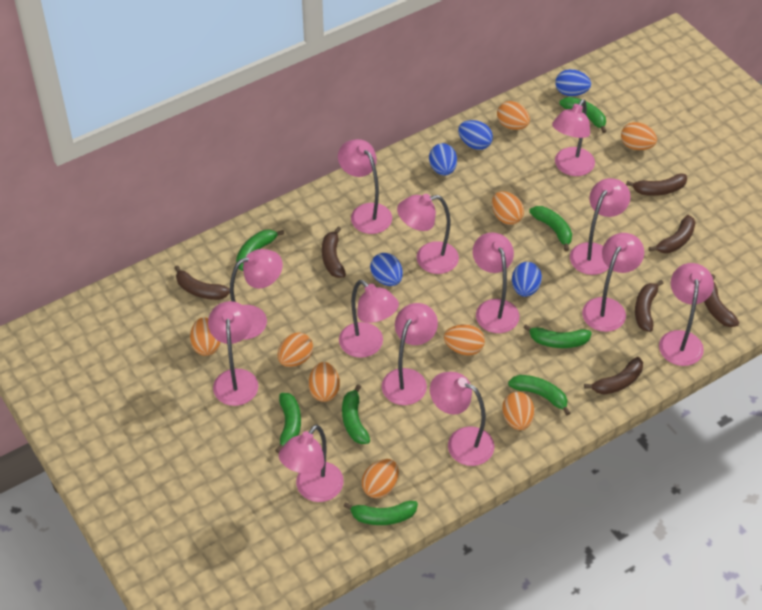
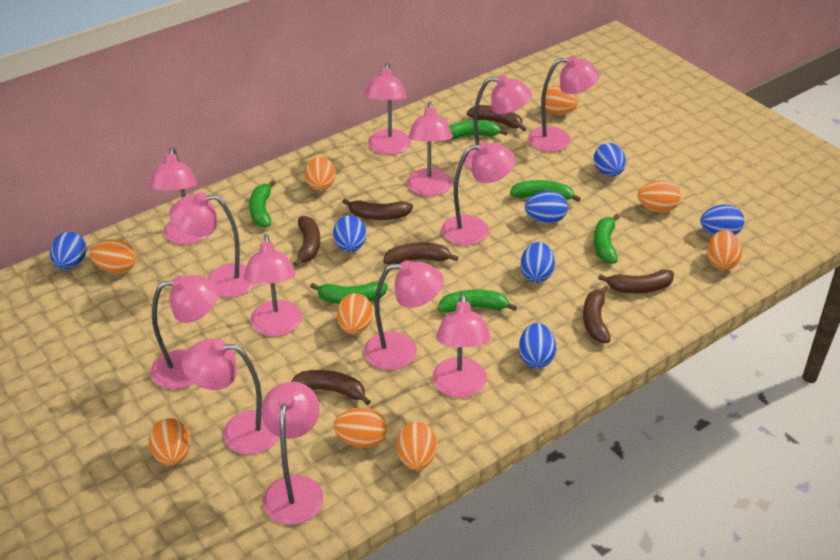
blue egg: 5 -> 7
green banana: 8 -> 6

